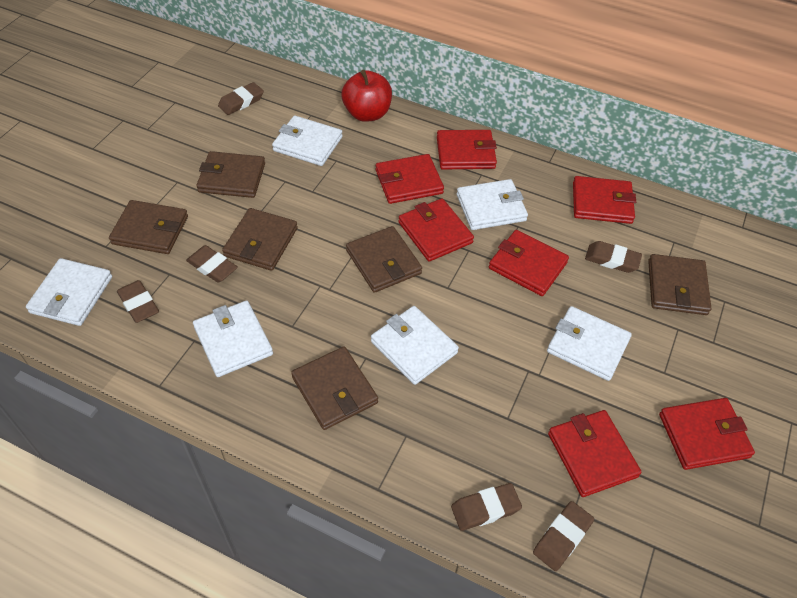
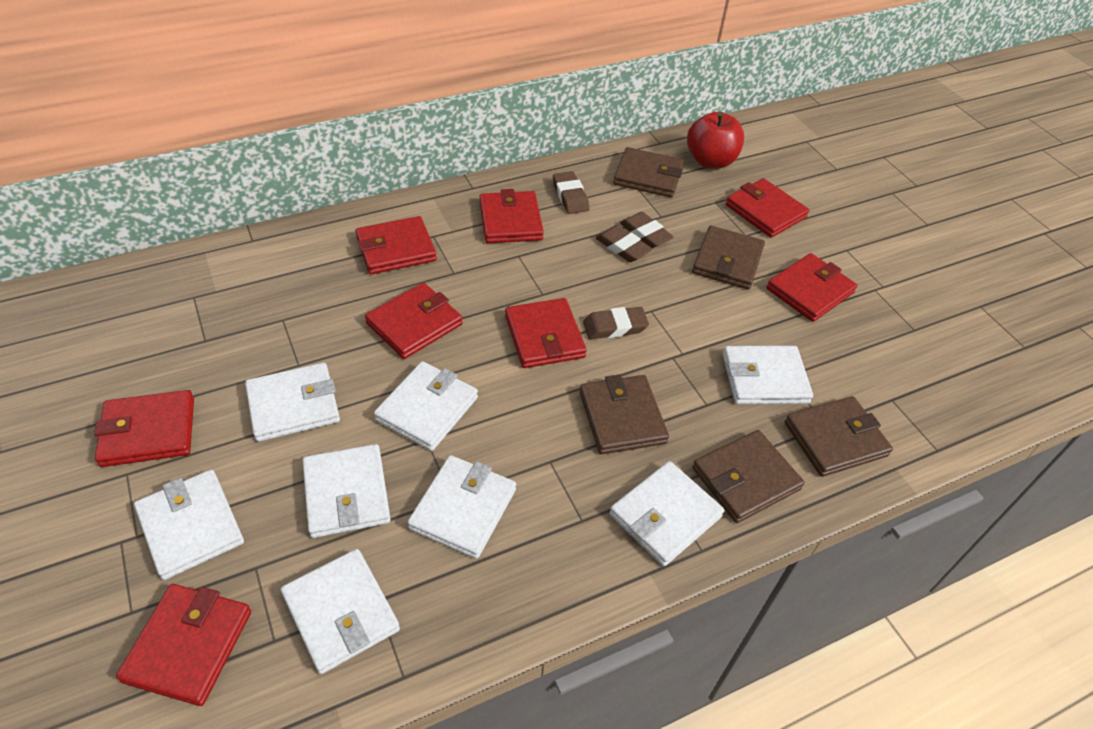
brown eraser: 6 -> 4
brown wallet: 6 -> 5
red wallet: 7 -> 8
white wallet: 6 -> 8

